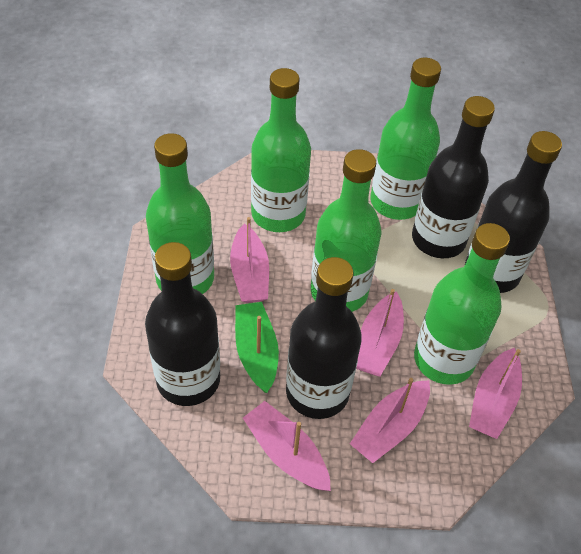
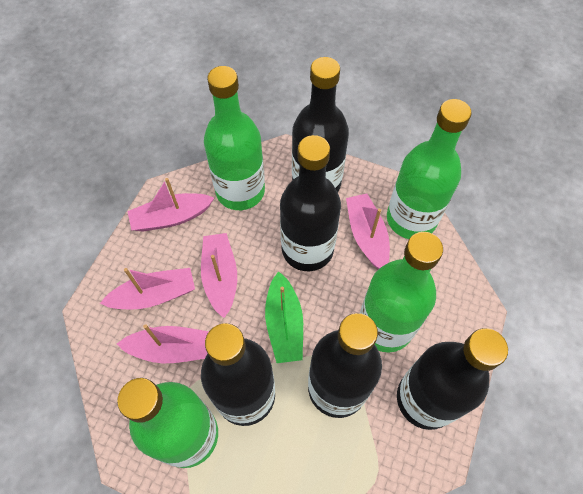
black bottle: 4 -> 5
green bottle: 5 -> 4

